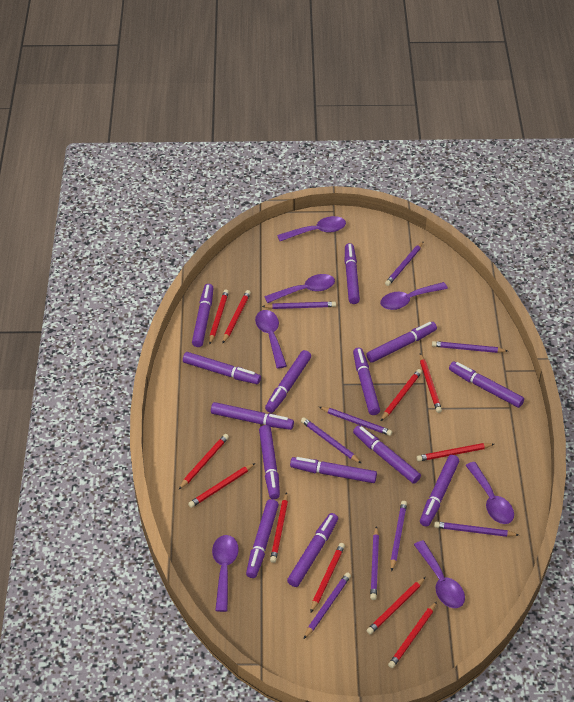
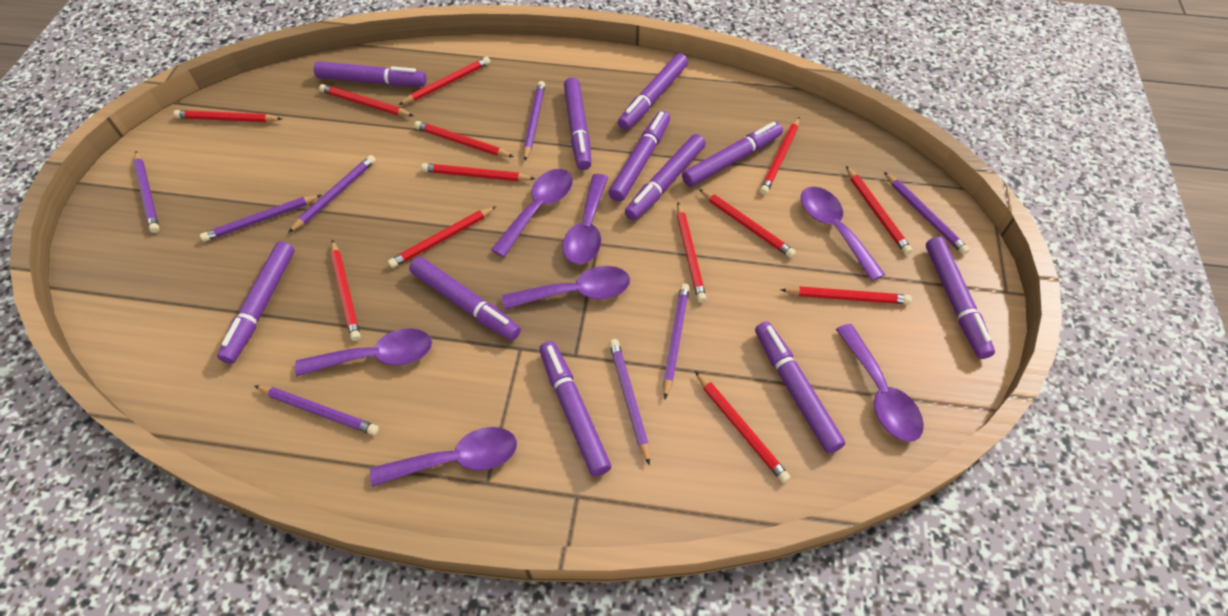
purple marker: 14 -> 11
purple pencil: 9 -> 8
red pencil: 11 -> 13

